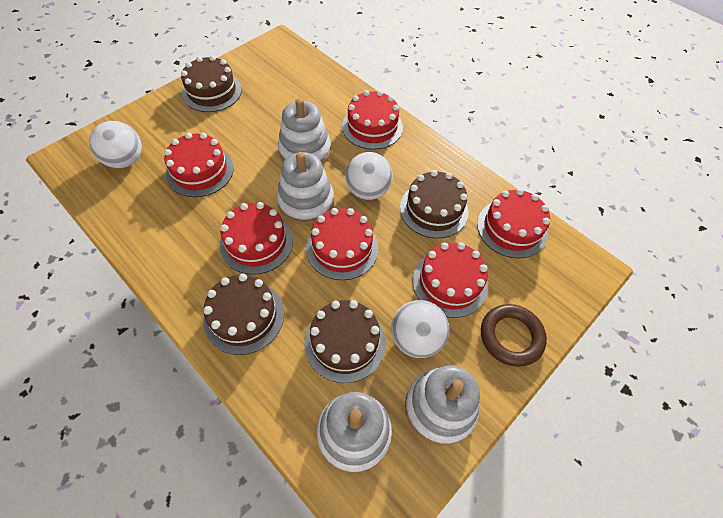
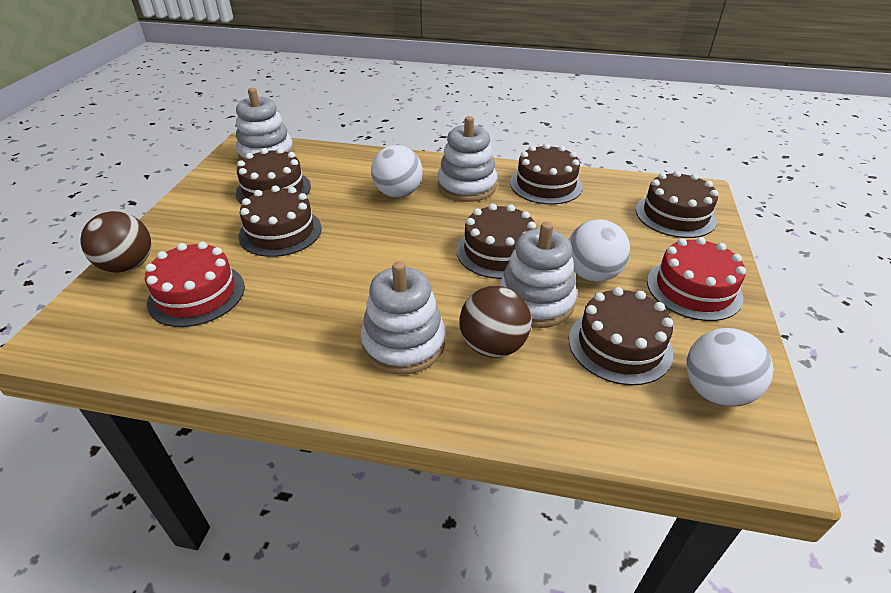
brown ball: 0 -> 2
brown cake: 4 -> 6
brown ring: 1 -> 0
red cake: 6 -> 2

